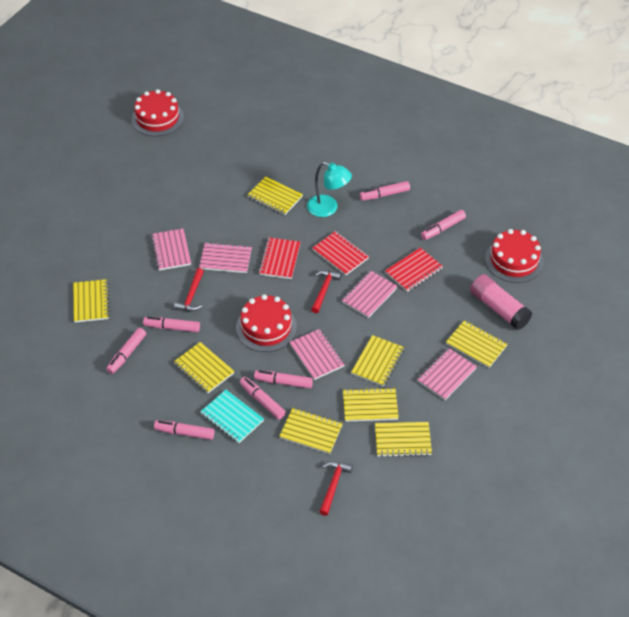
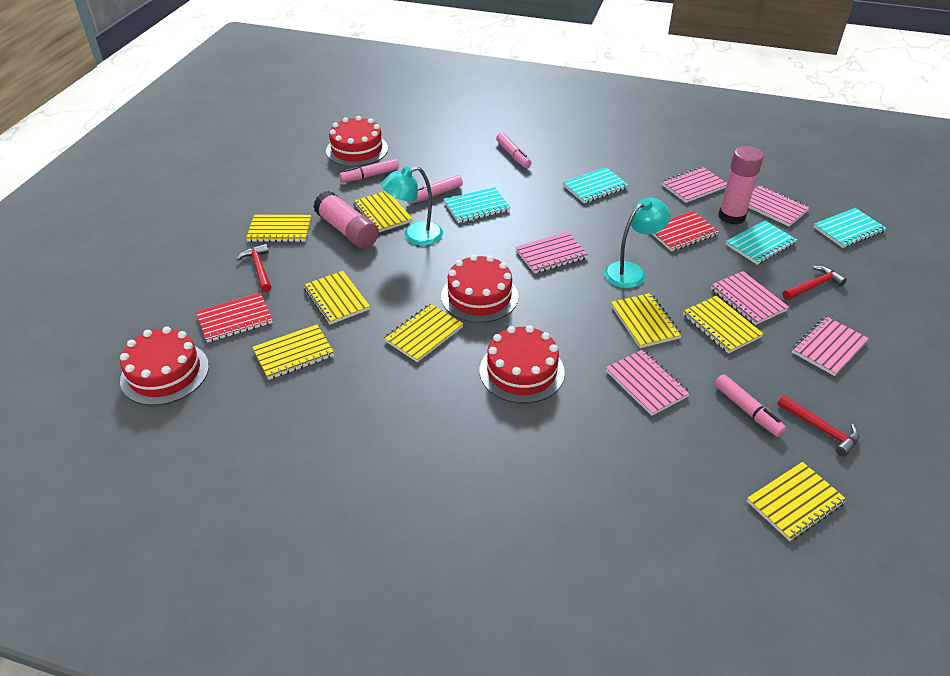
pink glue stick: 1 -> 2
pink marker: 7 -> 4
pink notebook: 5 -> 6
red cake: 3 -> 4
red notebook: 3 -> 2
turquoise lamp: 1 -> 2
turquoise notebook: 1 -> 4

